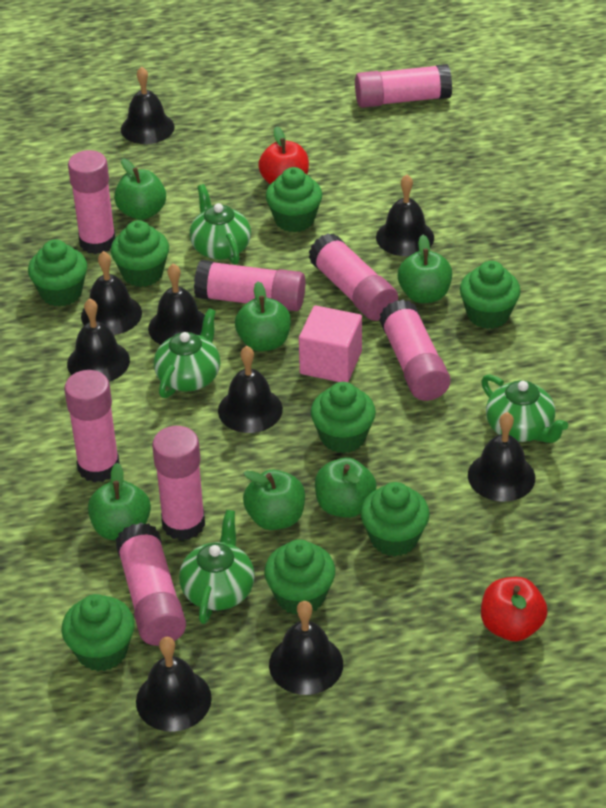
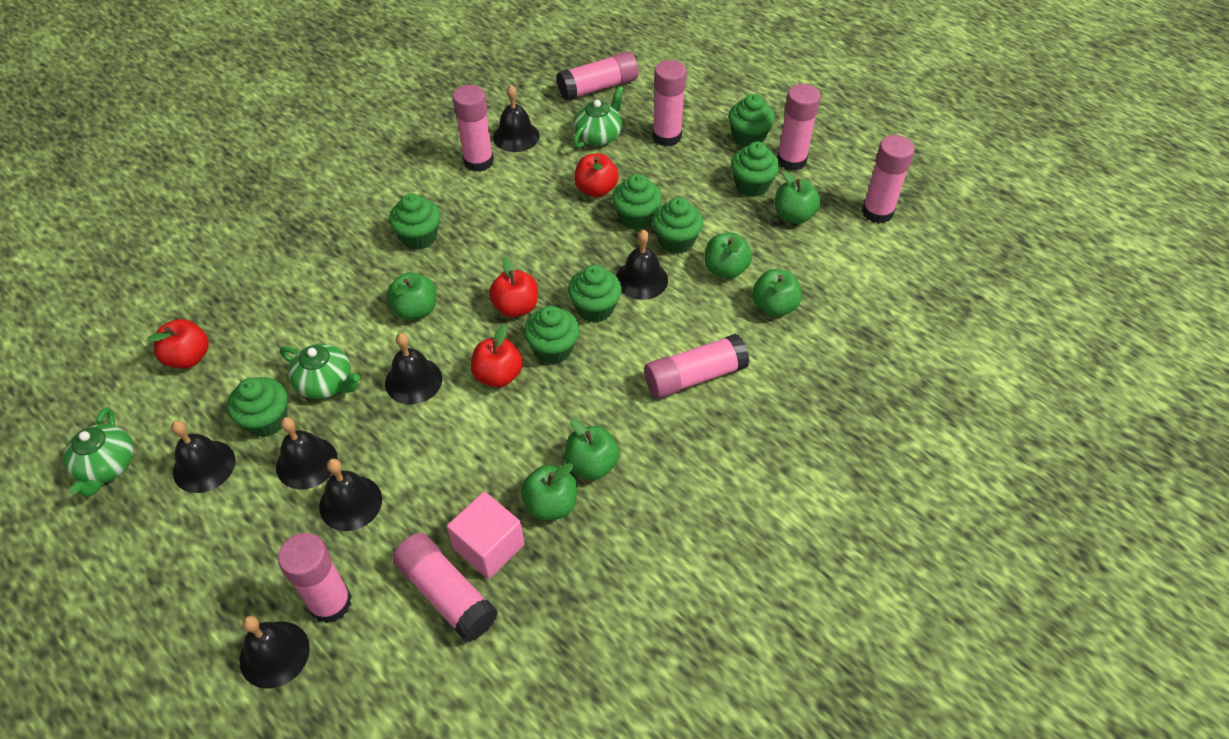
black bell: 9 -> 7
green teapot: 4 -> 3
red apple: 2 -> 4

